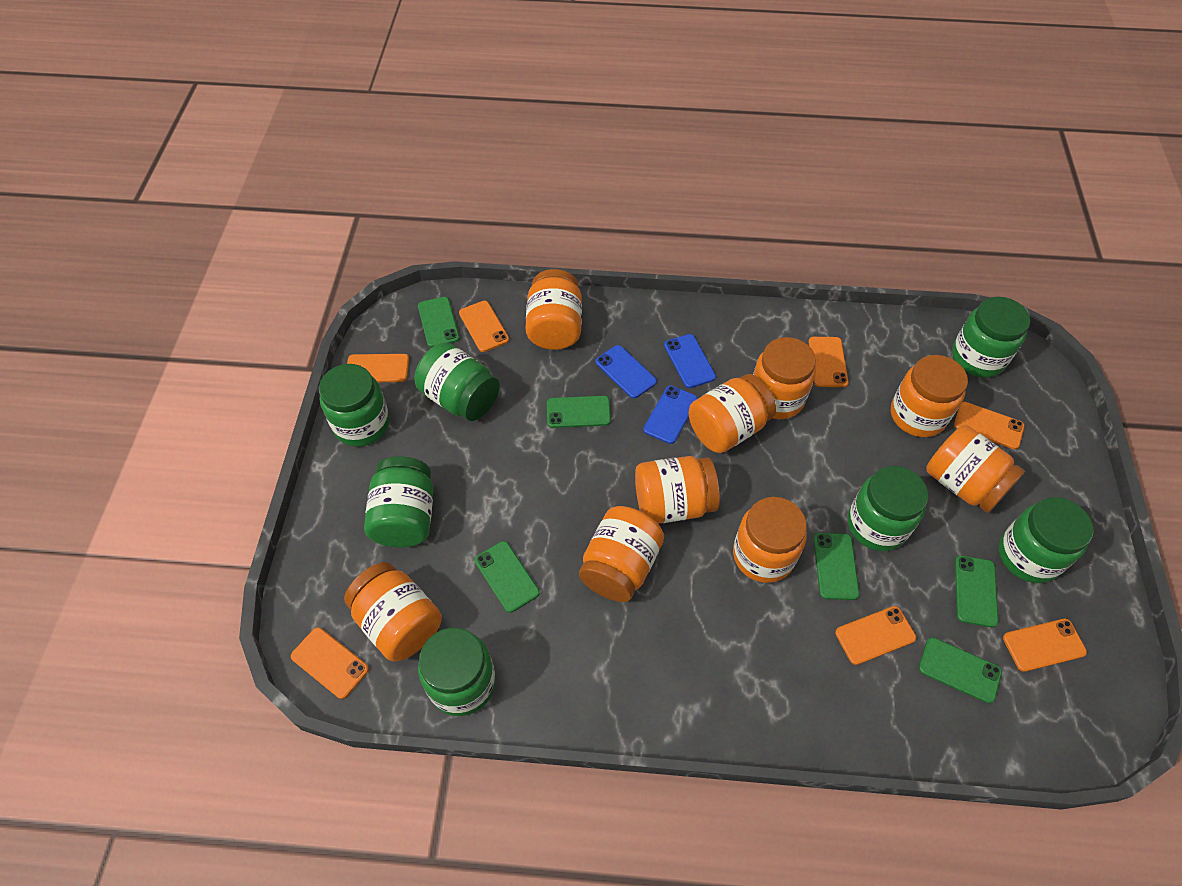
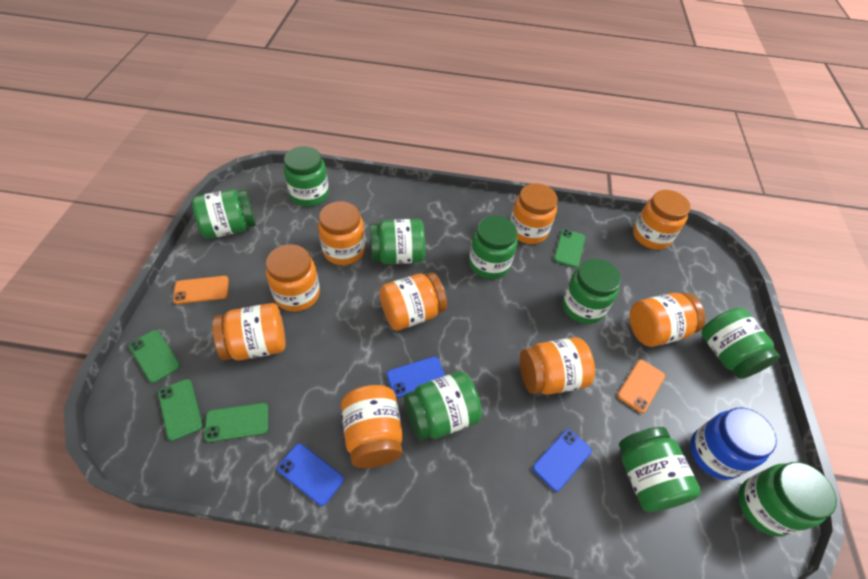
blue jar: 0 -> 1
green jar: 7 -> 9
green phone: 6 -> 4
orange phone: 7 -> 2

